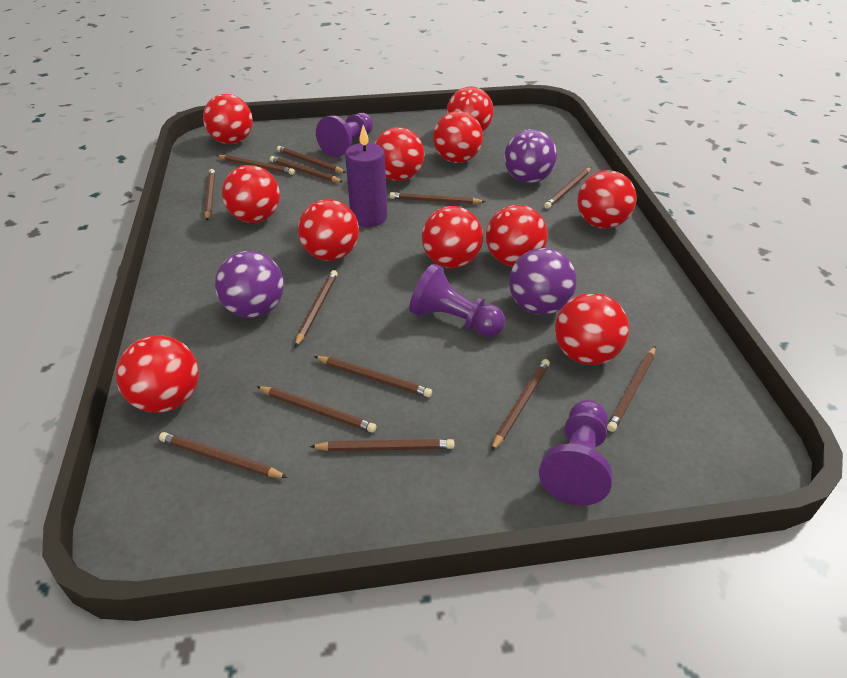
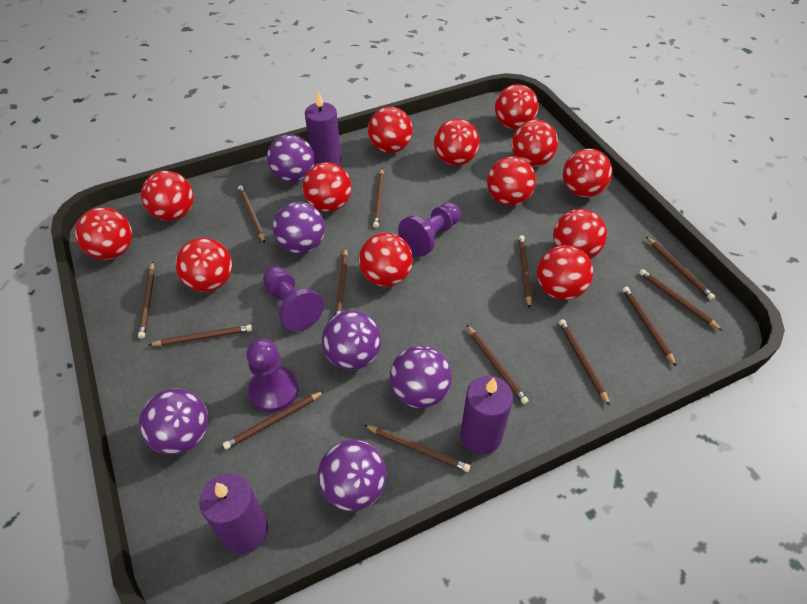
purple ball: 3 -> 6
purple candle: 1 -> 3
red ball: 11 -> 13

